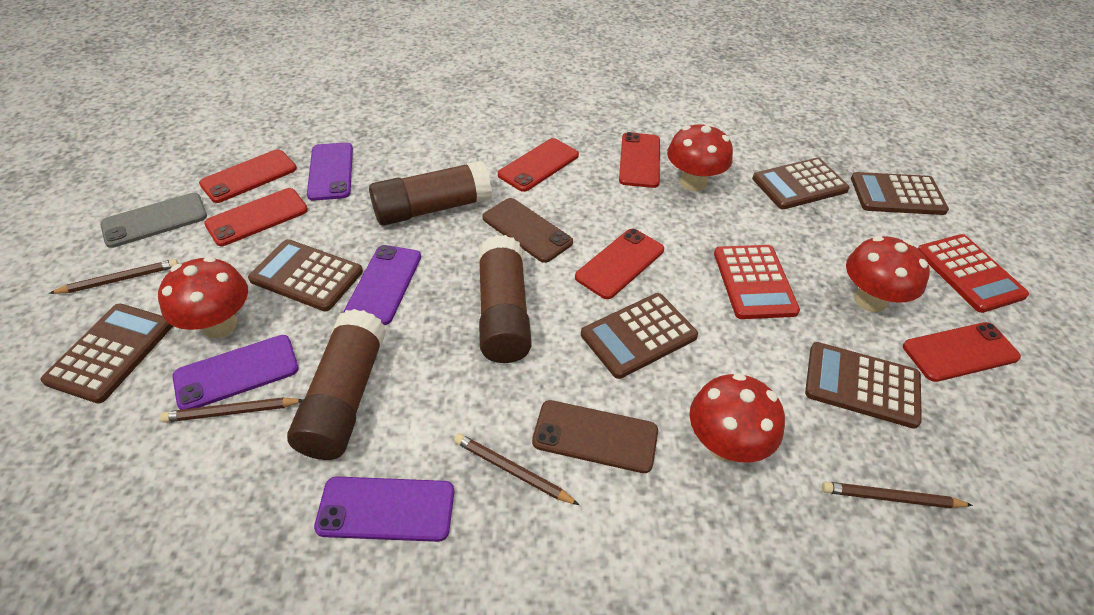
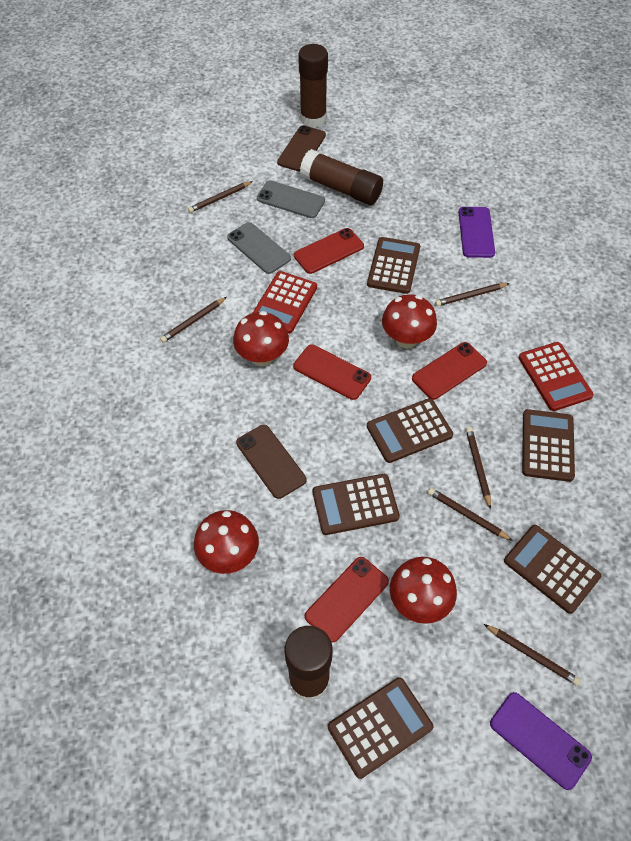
brown pencil: 4 -> 6
grey phone: 1 -> 2
purple phone: 4 -> 2
red phone: 6 -> 4

